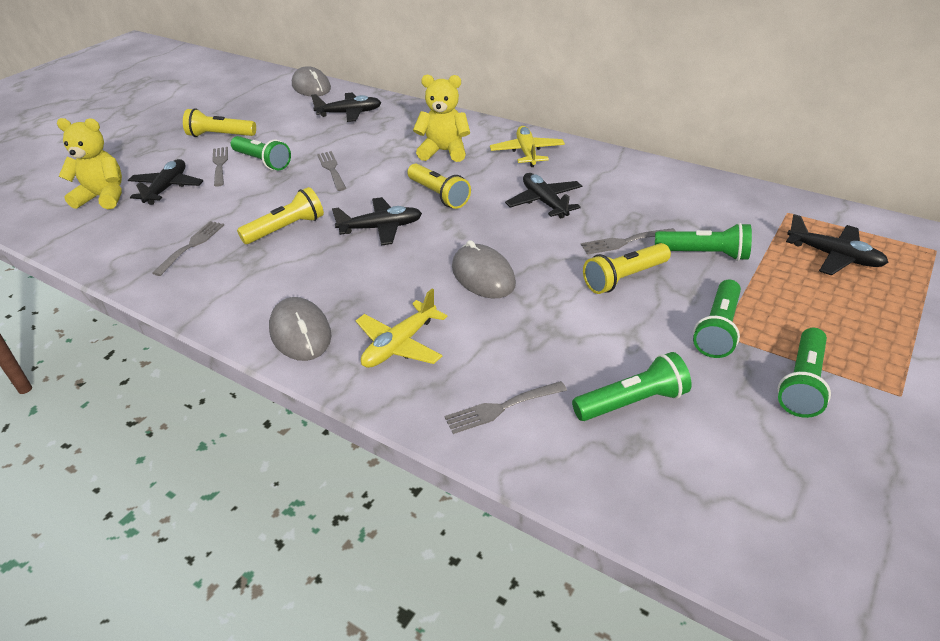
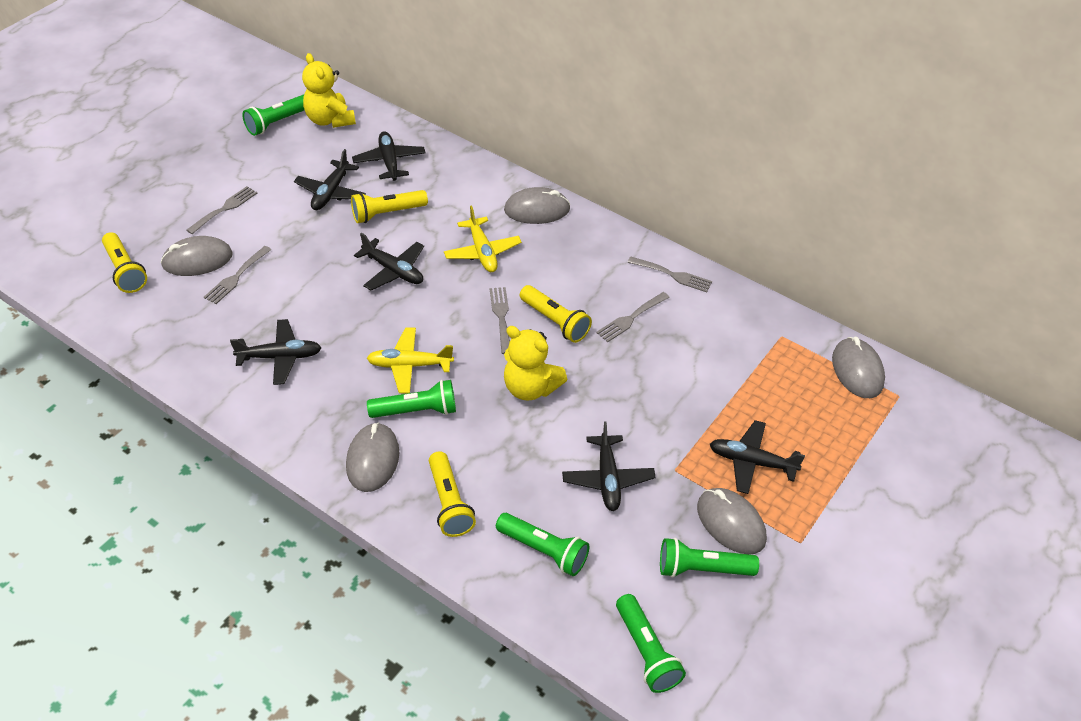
black plane: 5 -> 6
grey mouse: 3 -> 5

